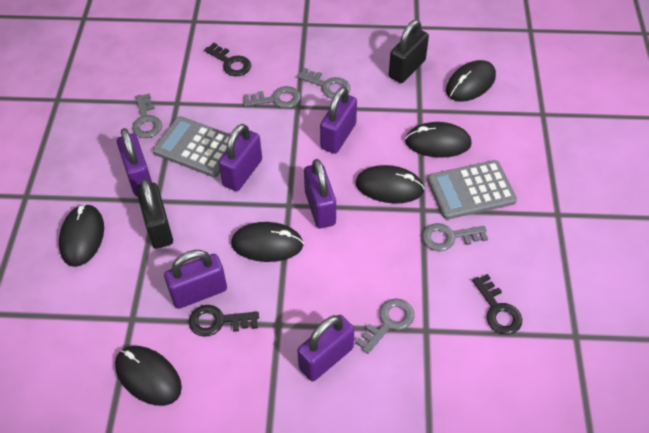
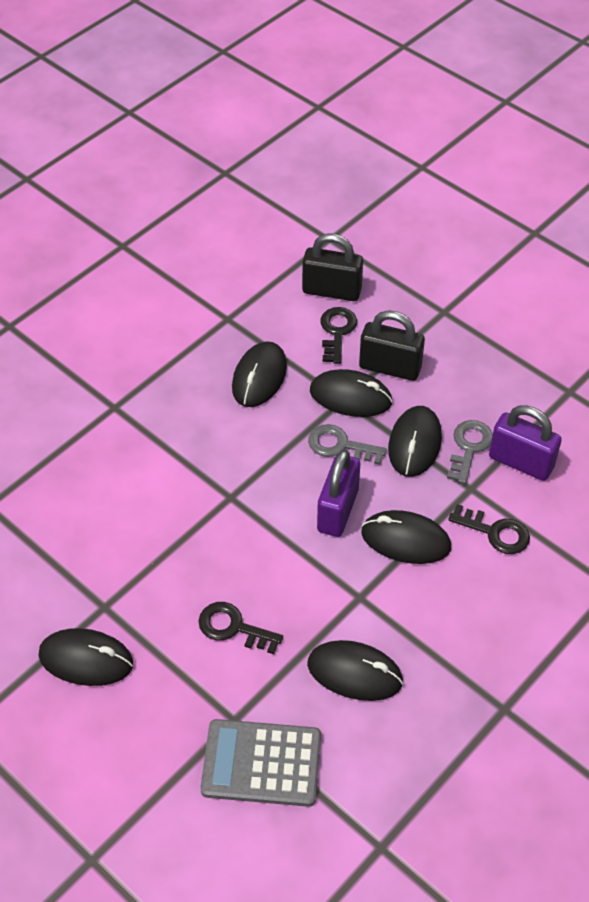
grey calculator: 2 -> 1
grey key: 5 -> 2
purple padlock: 6 -> 2

